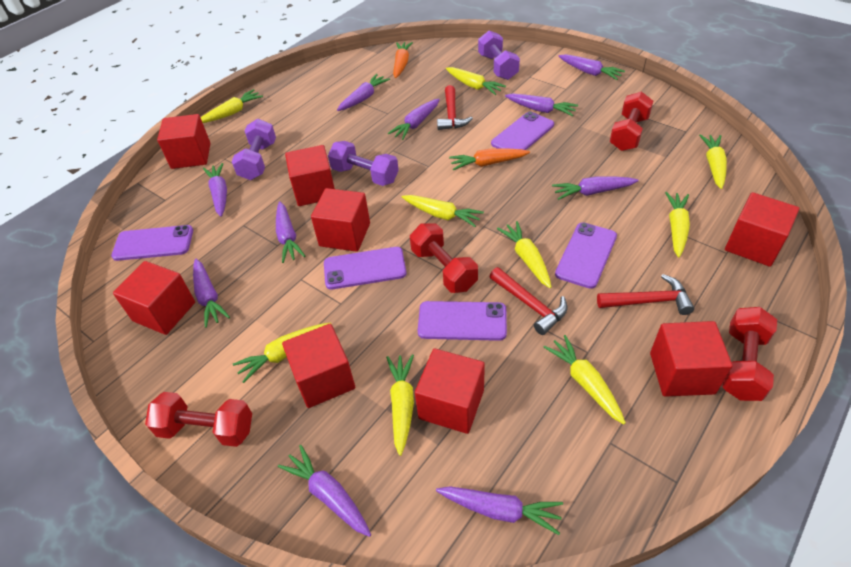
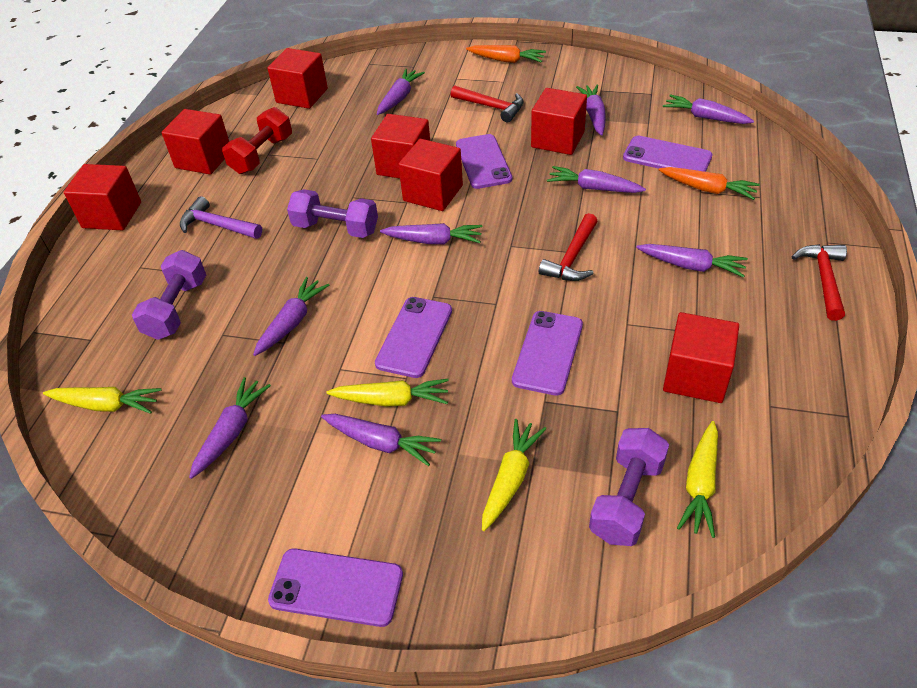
purple carrot: 10 -> 9
purple hammer: 0 -> 1
red cube: 8 -> 7
red dumbbell: 4 -> 1
yellow carrot: 9 -> 4

